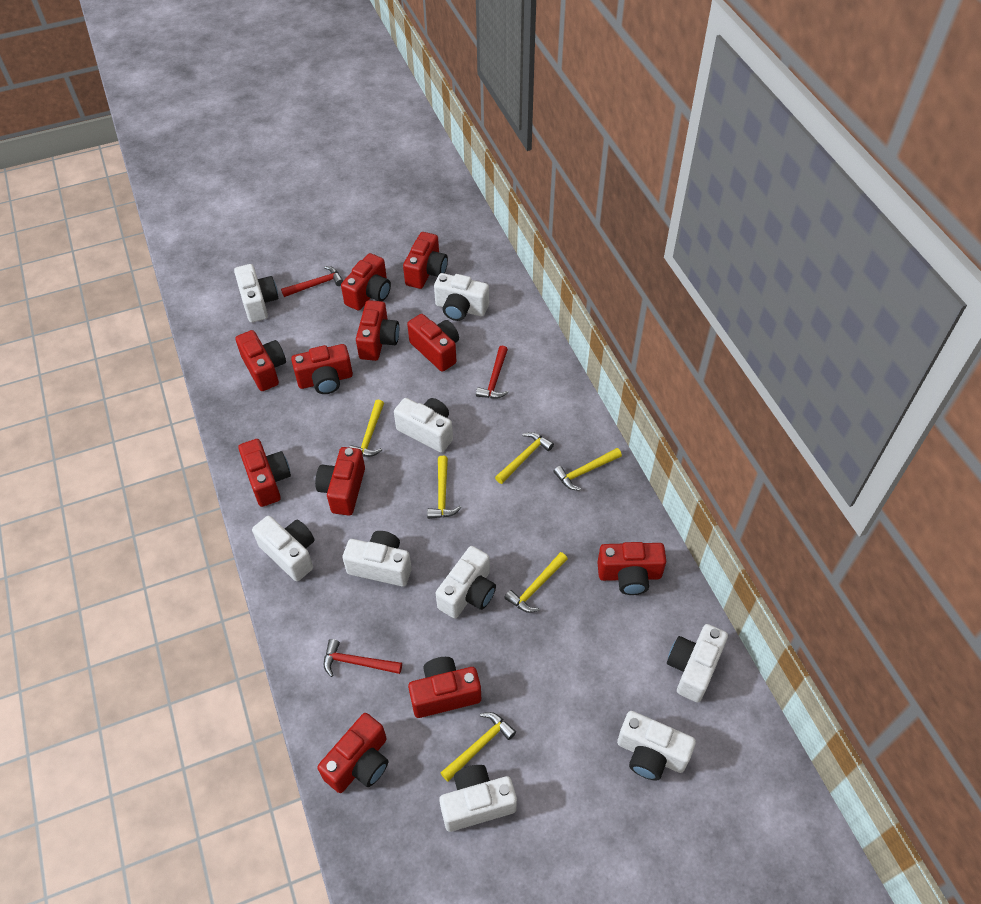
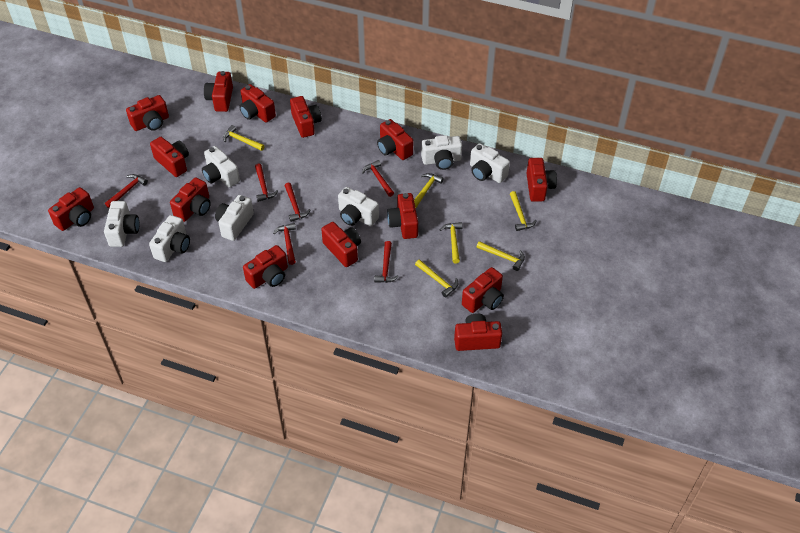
red camera: 11 -> 14
red hammer: 3 -> 6
white camera: 9 -> 7

